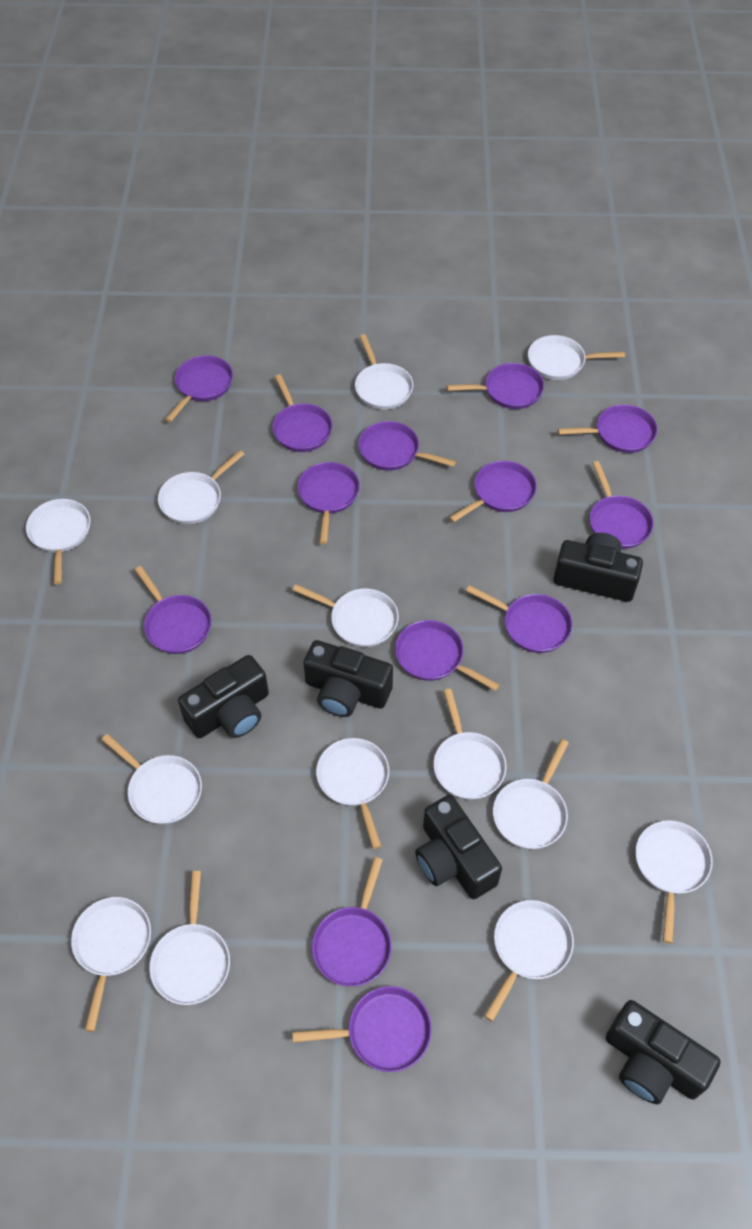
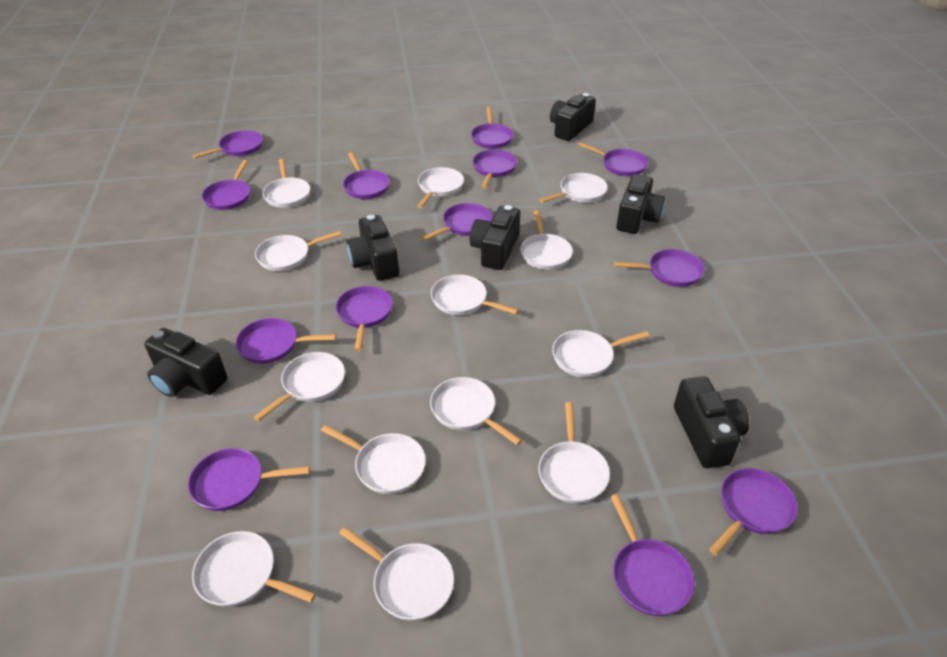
black camera: 5 -> 6

